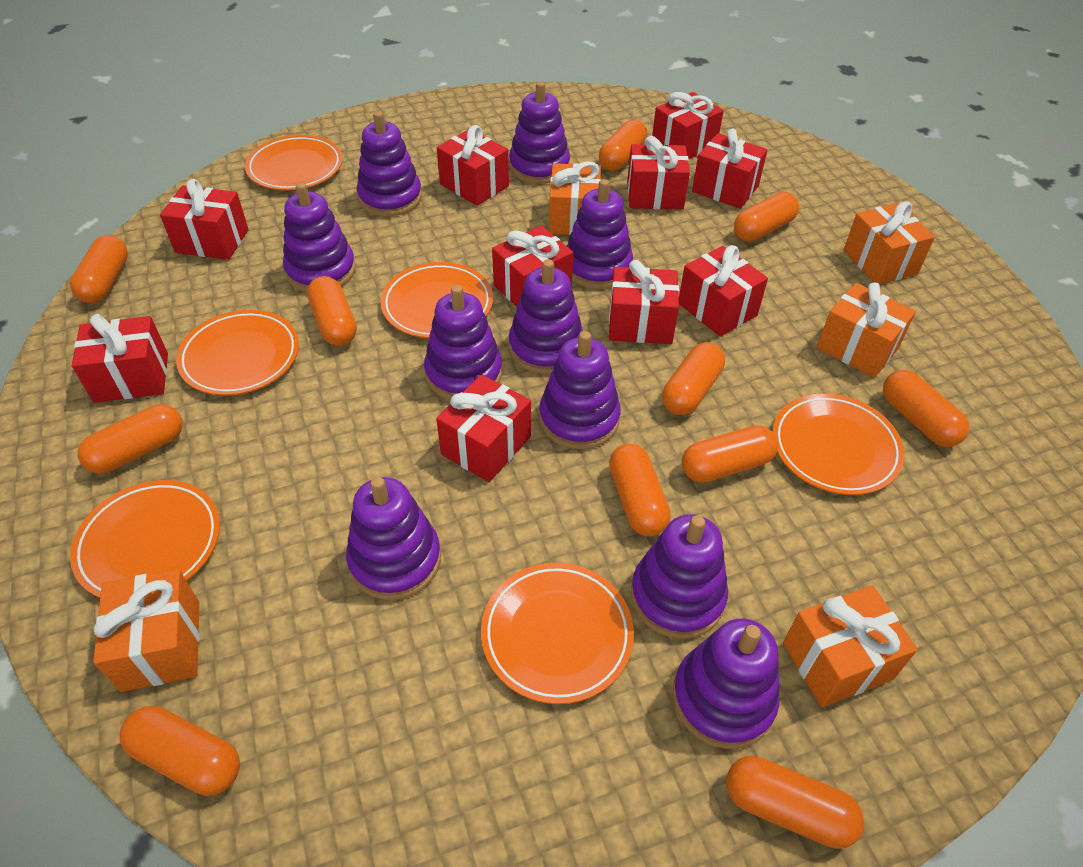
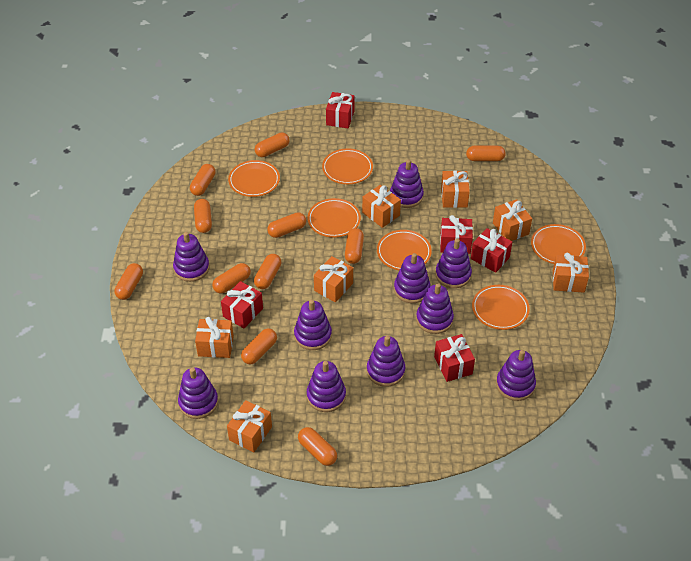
orange gift: 5 -> 7
red gift: 10 -> 5

